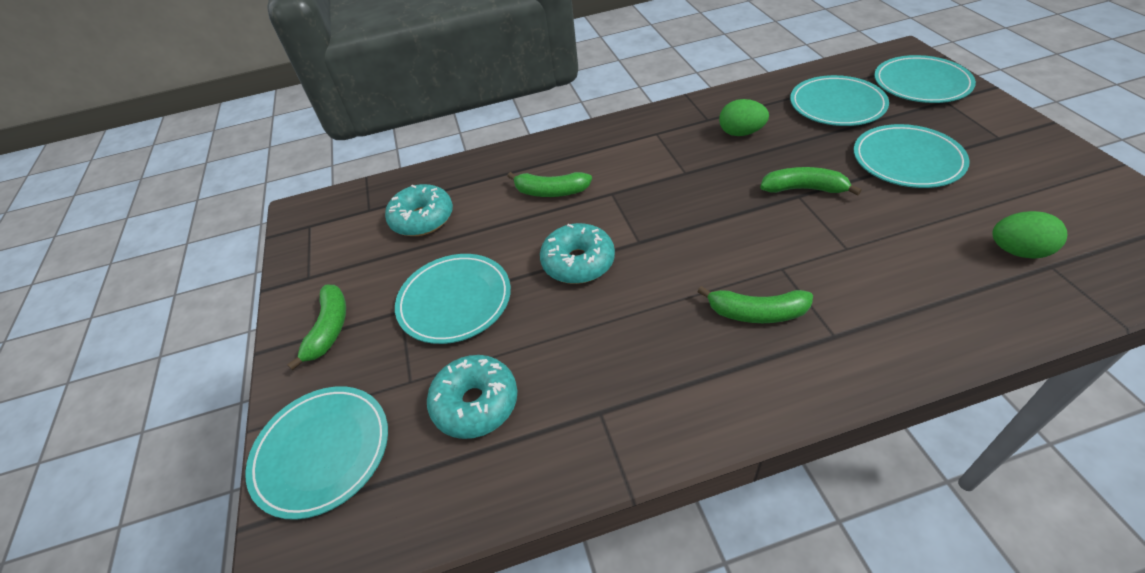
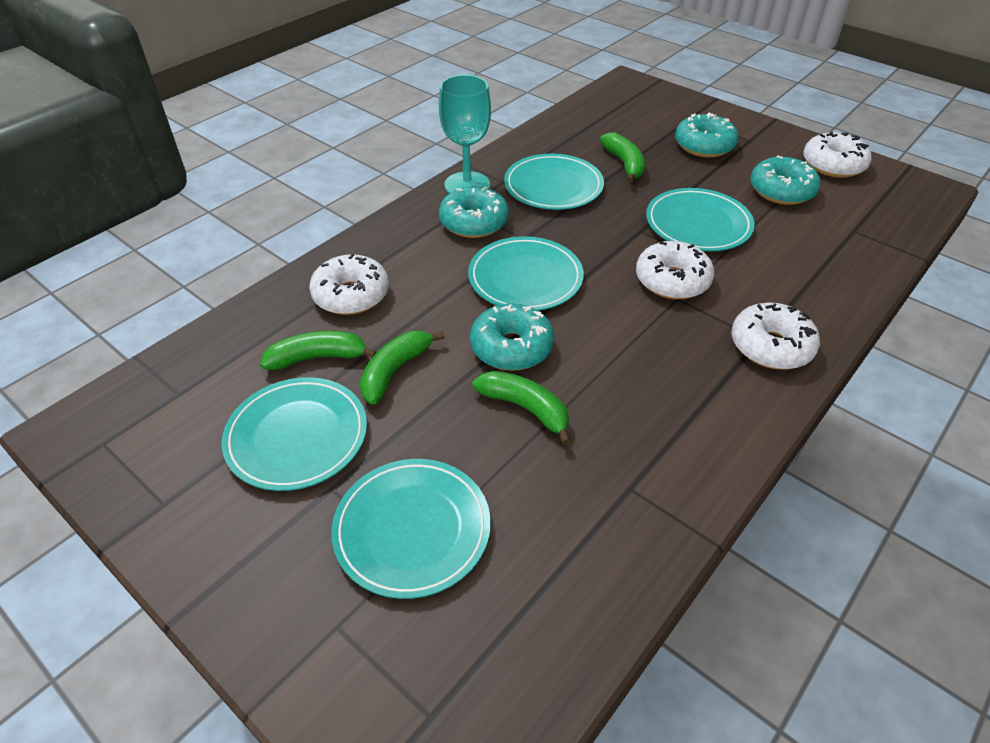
green egg: 2 -> 0
turquoise donut: 3 -> 4
turquoise goblet: 0 -> 1
white donut: 0 -> 4

